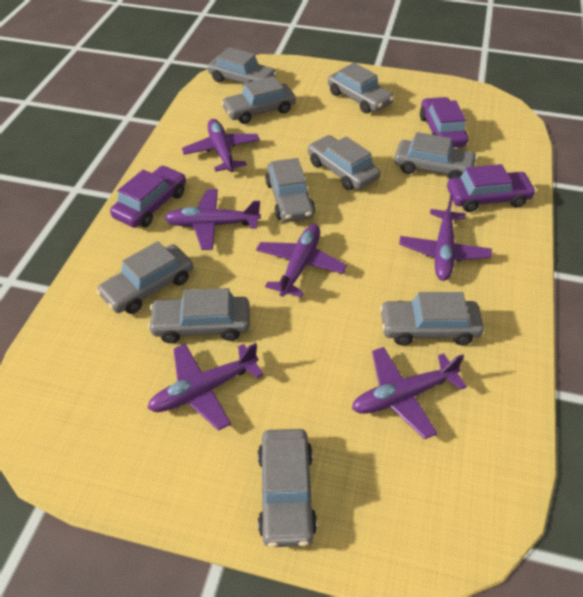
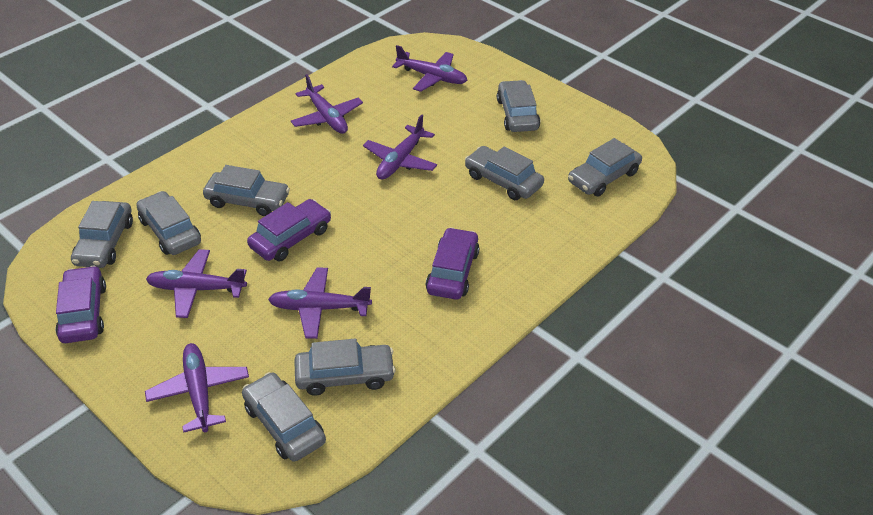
grey car: 10 -> 8

